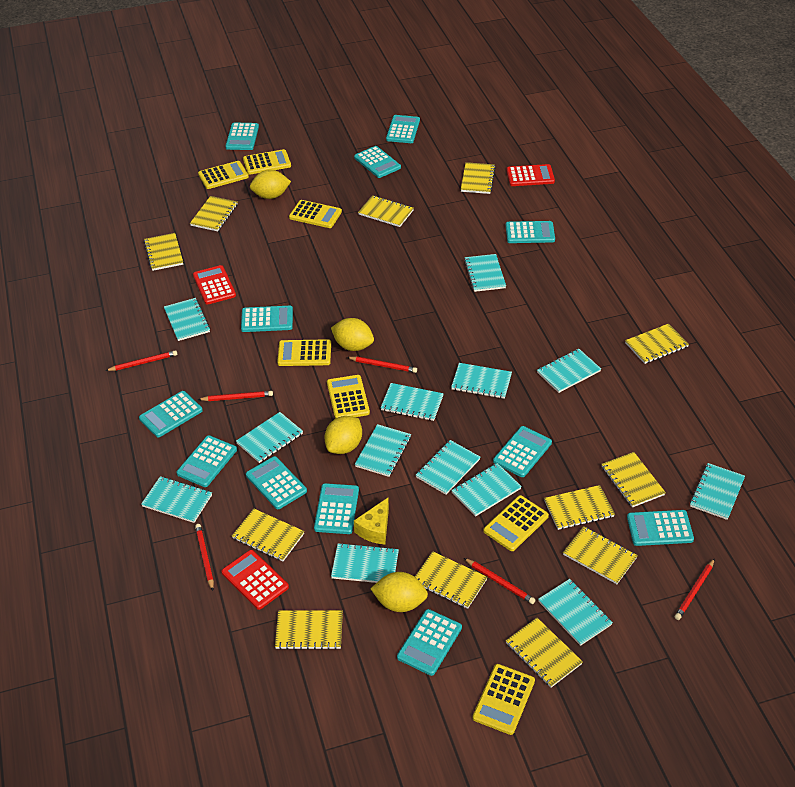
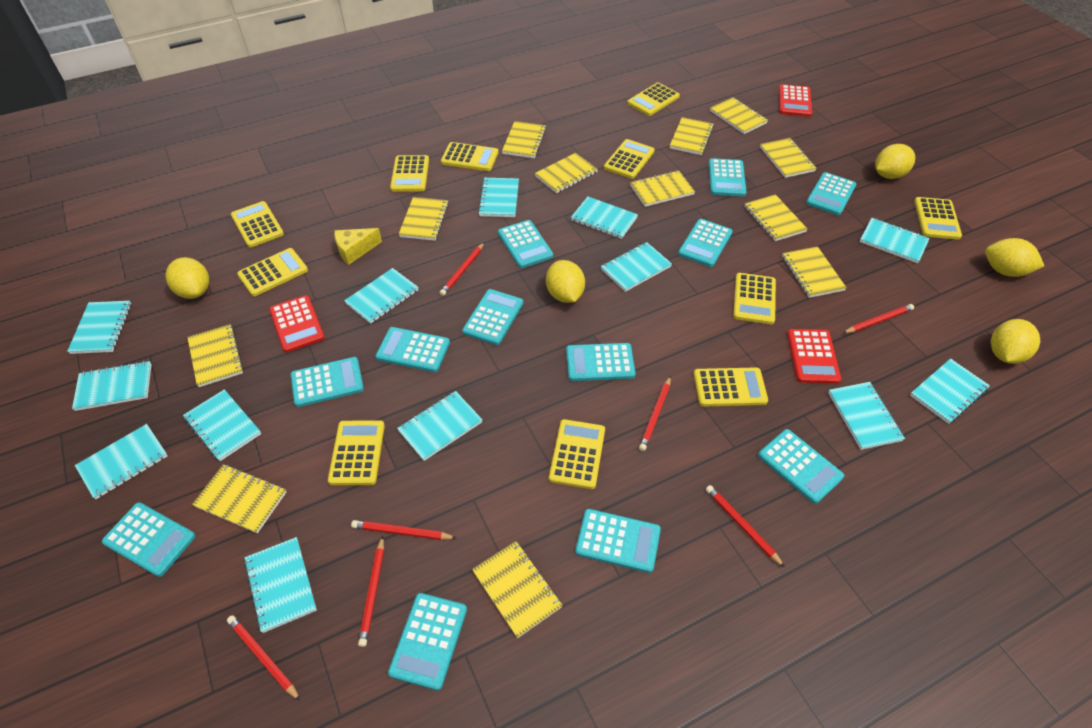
red pencil: 6 -> 7
yellow calculator: 7 -> 11
yellow lemon: 4 -> 5

